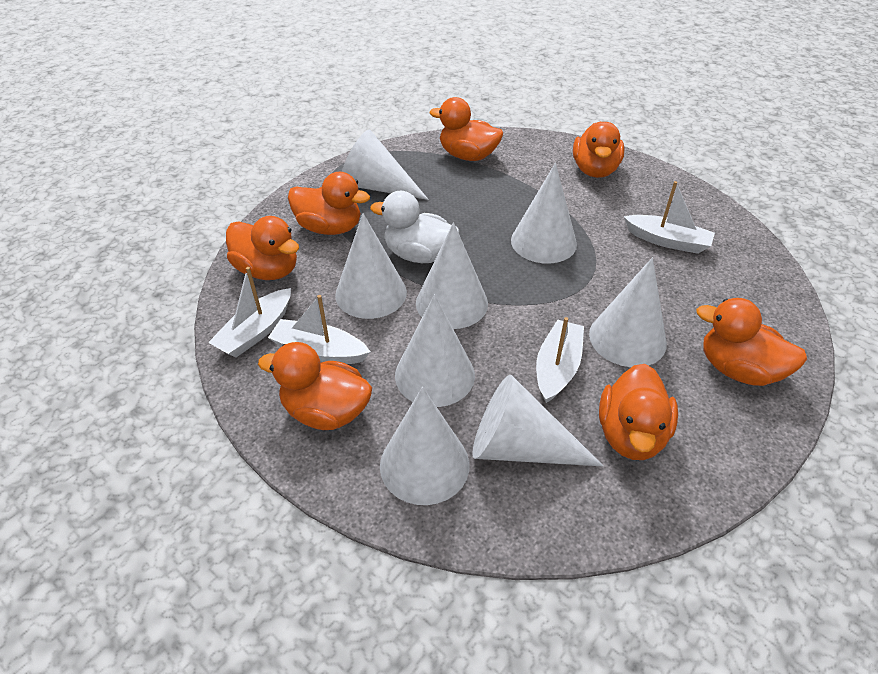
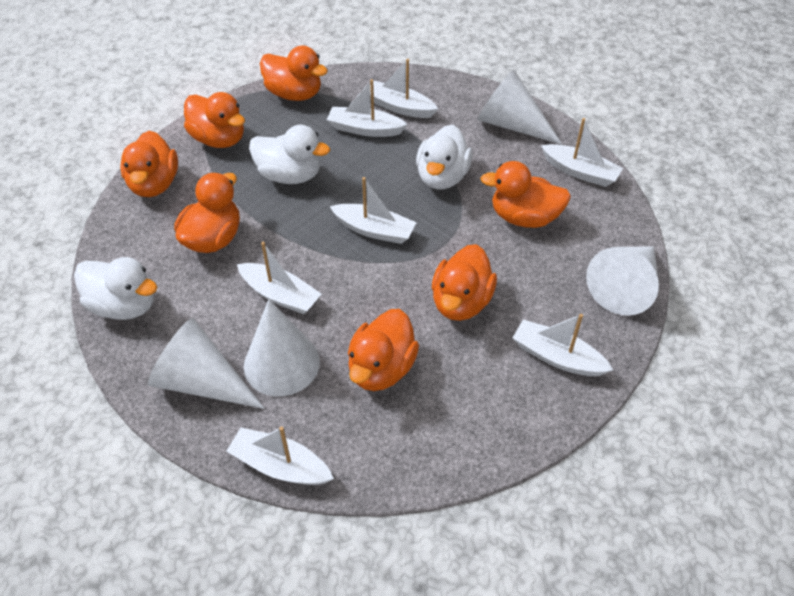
white boat: 4 -> 7
white cone: 8 -> 4
white duck: 1 -> 3

